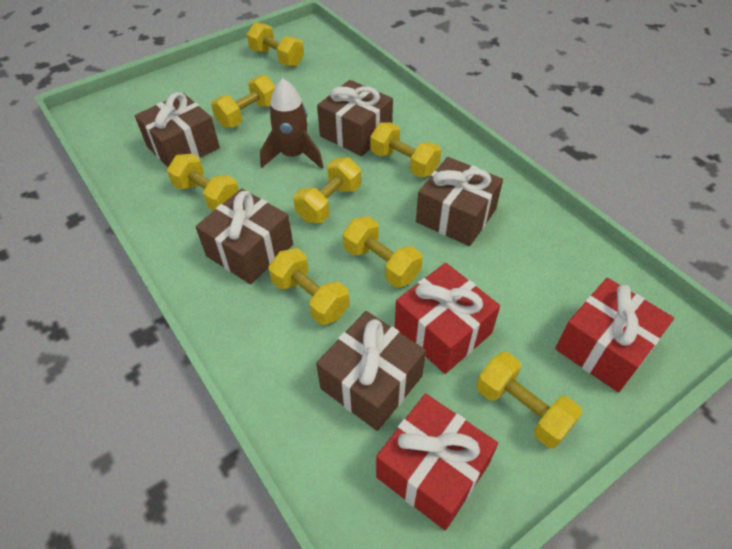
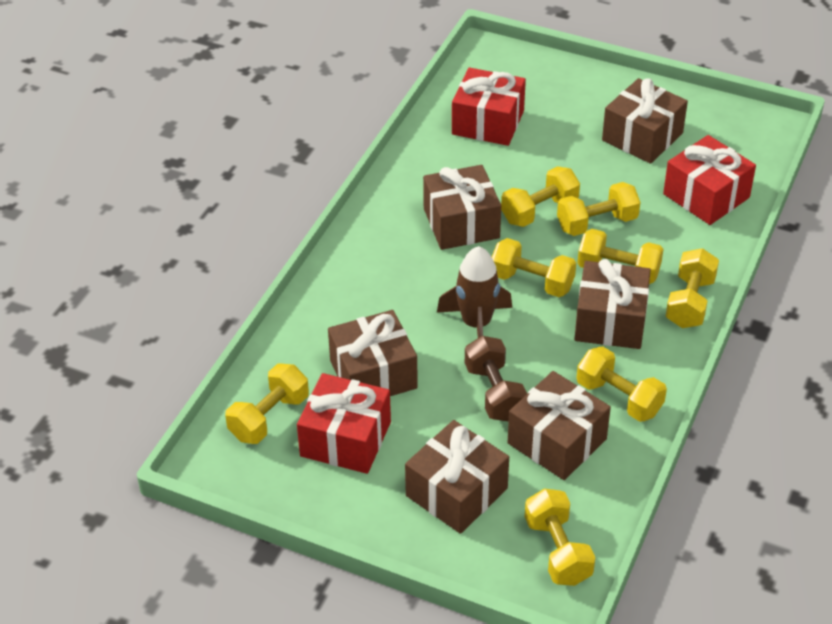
brown dumbbell: 0 -> 1
brown gift: 5 -> 6

